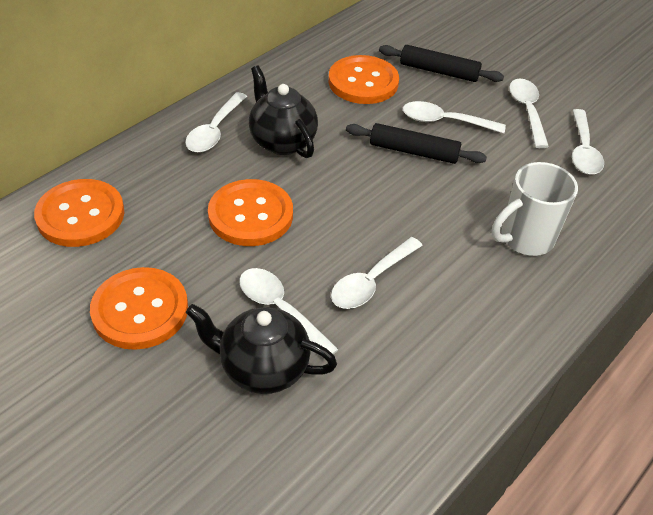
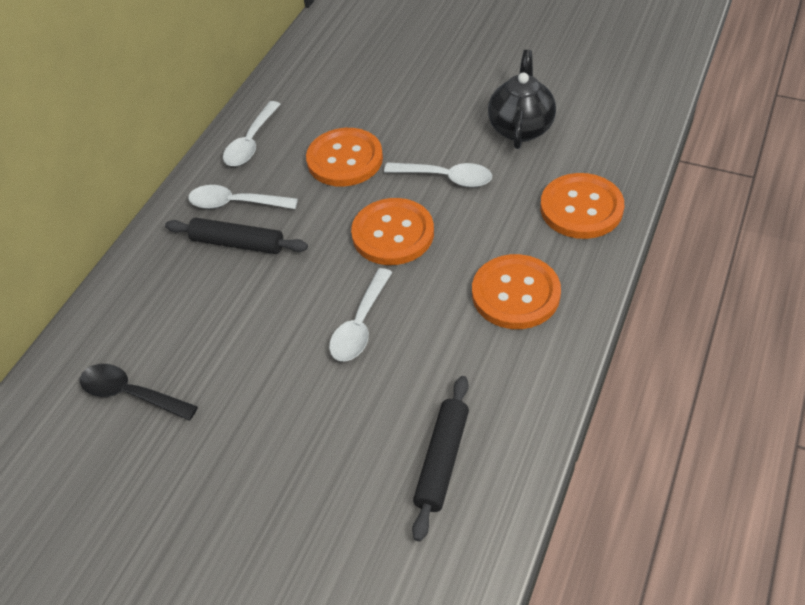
black spoon: 0 -> 1
black teapot: 2 -> 1
white mug: 1 -> 0
white spoon: 6 -> 4

